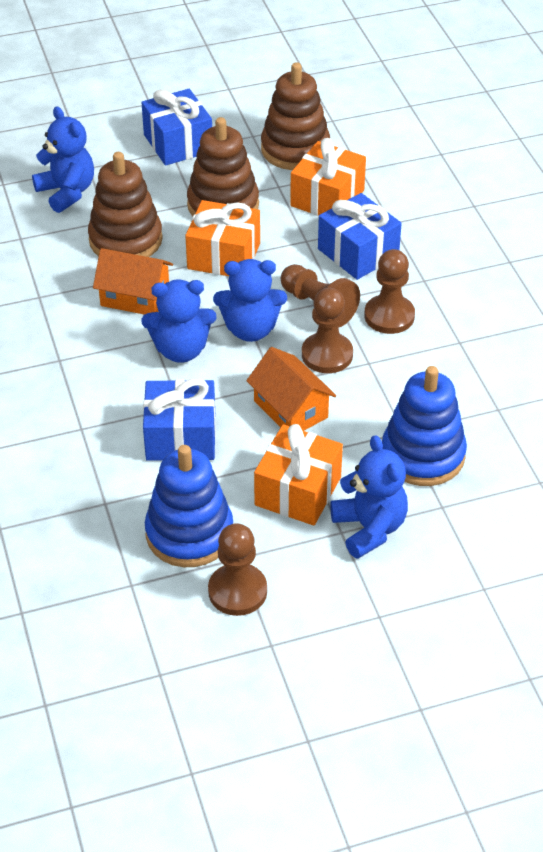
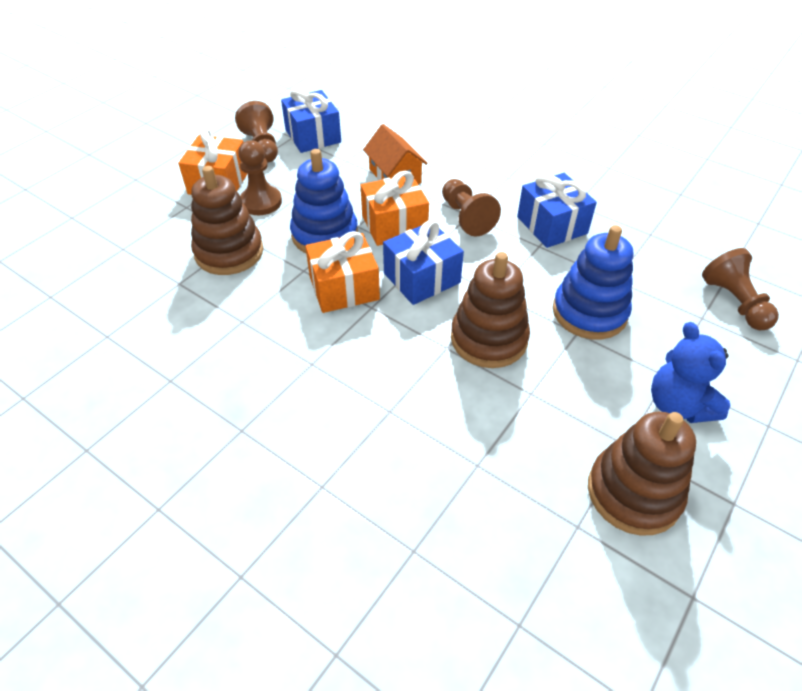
blue teddy bear: 4 -> 1
orange house: 2 -> 1

